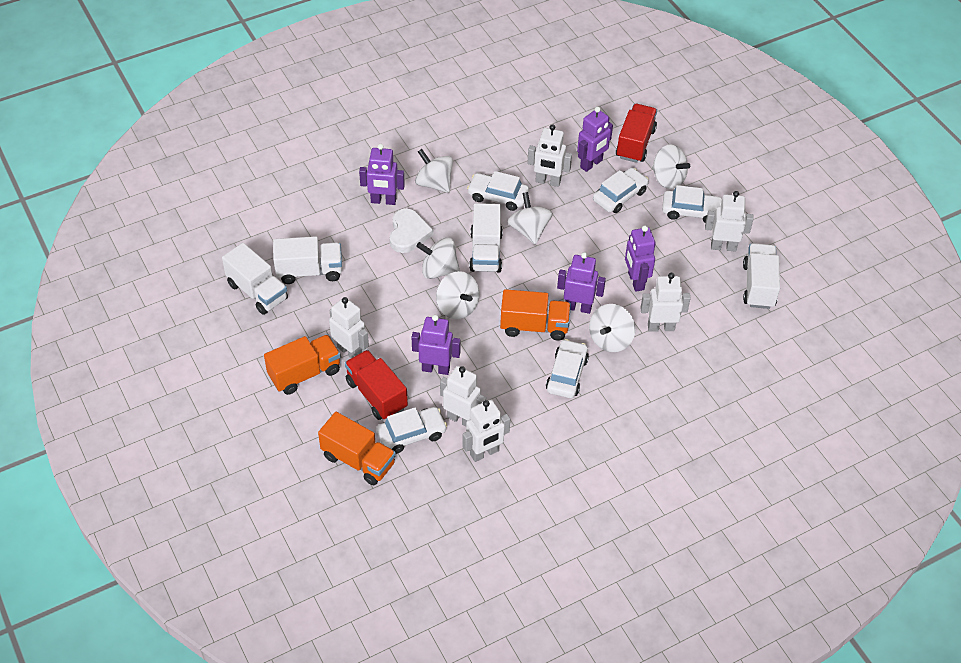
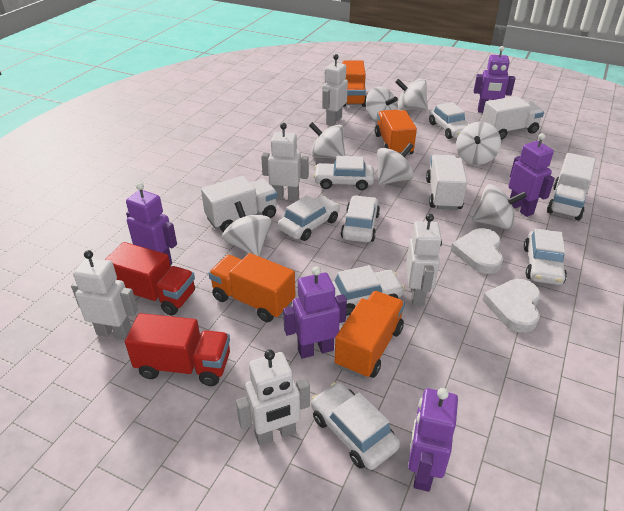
orange truck: 3 -> 4
white car: 5 -> 7
white heart: 1 -> 2
white robot: 6 -> 5
white spinning top: 6 -> 7

